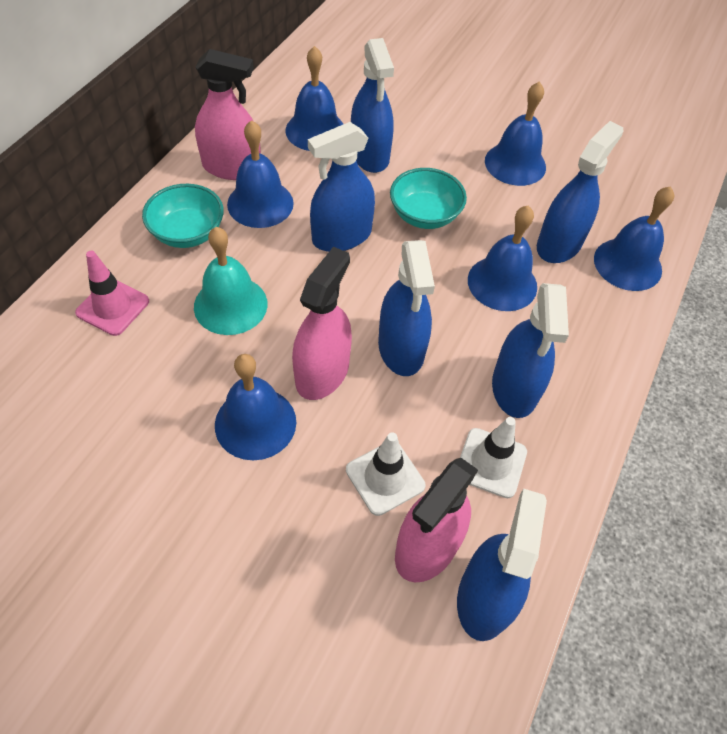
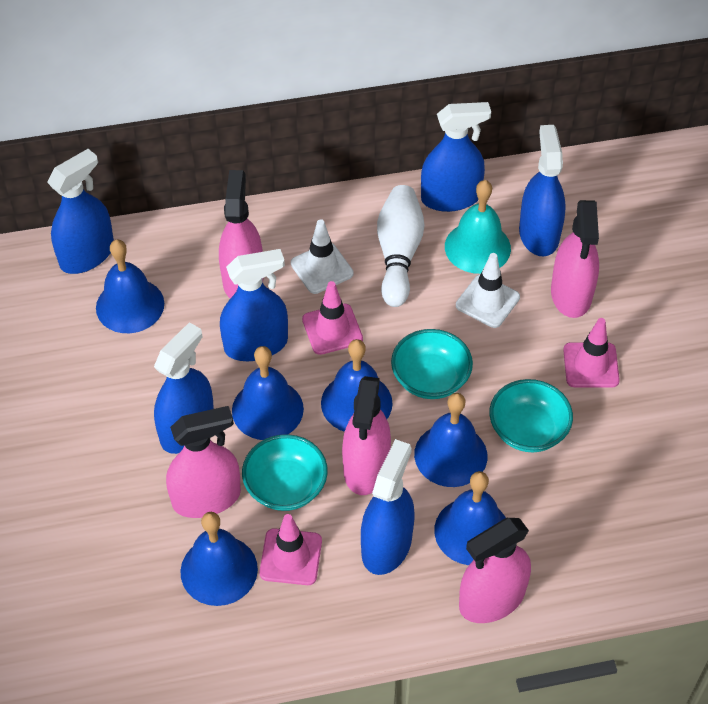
pink spray bottle: 3 -> 5
pink traffic cone: 1 -> 3
turquoise bowl: 2 -> 3
white bowling pin: 0 -> 1

